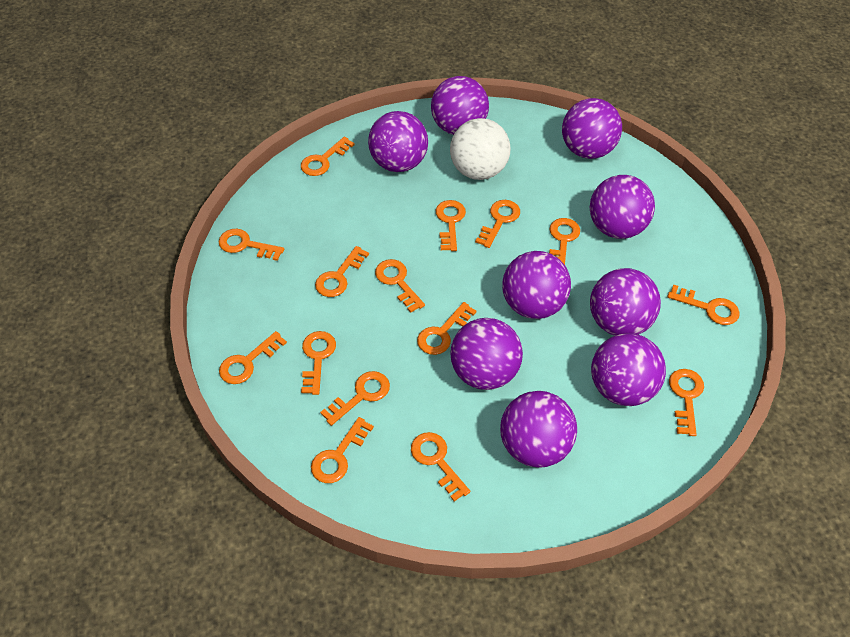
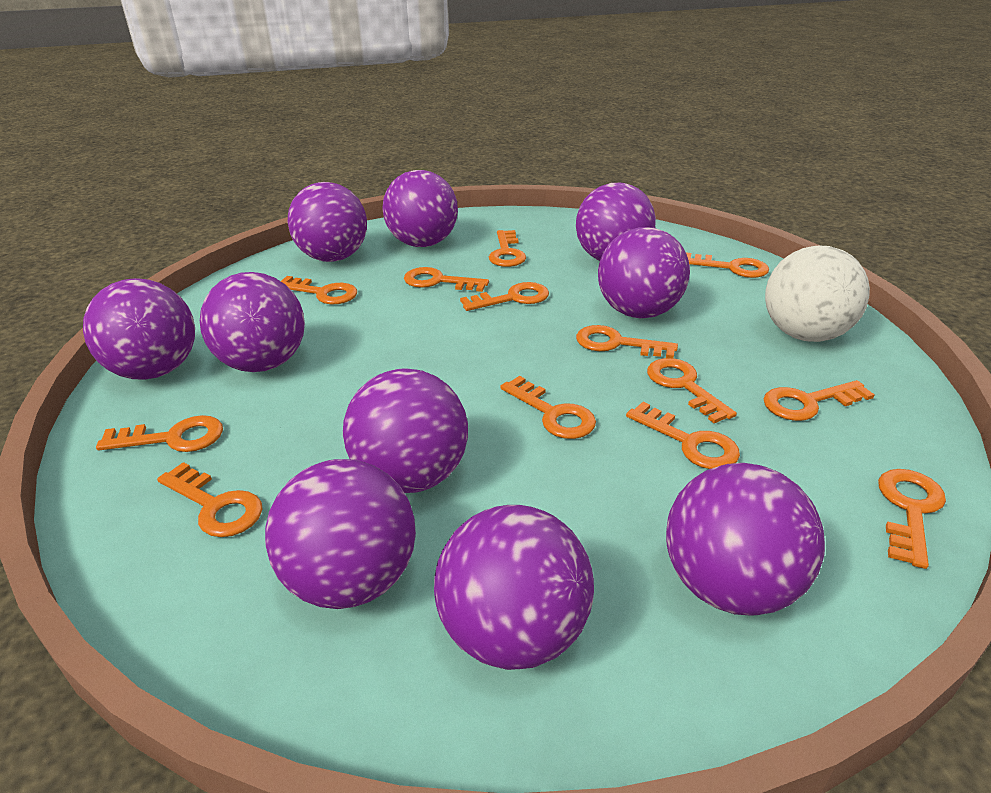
orange key: 15 -> 13
purple ball: 9 -> 10

